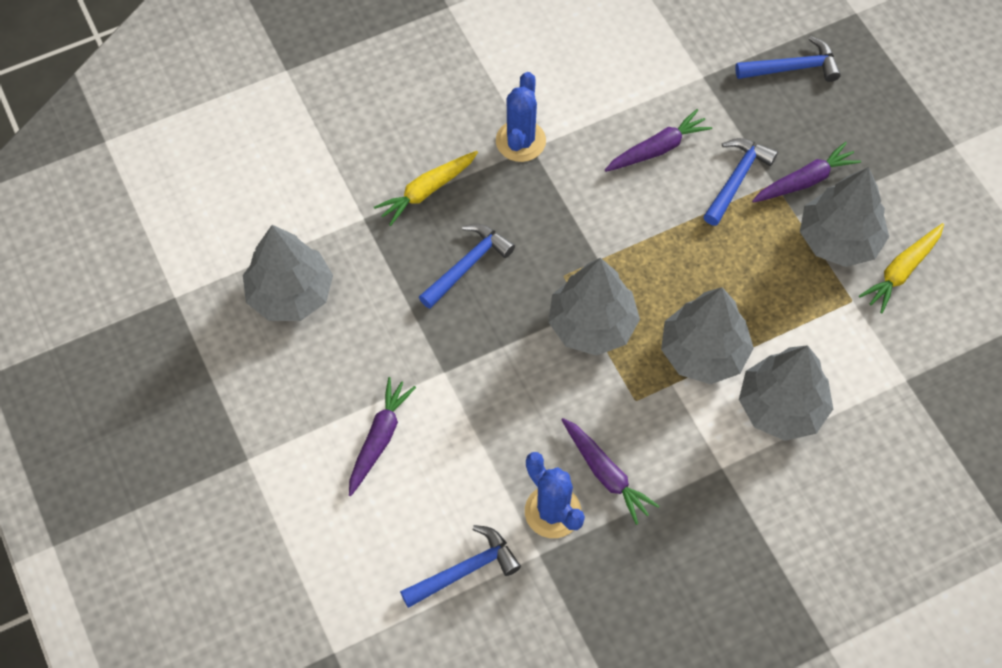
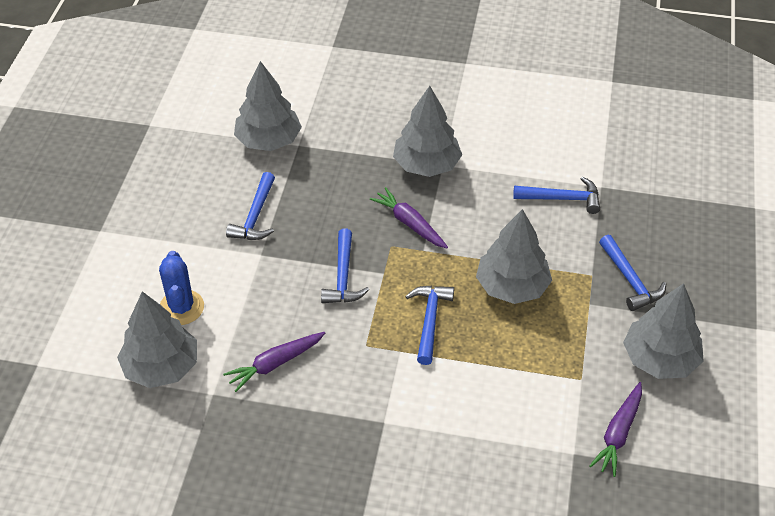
blue cactus: 2 -> 1
blue hammer: 4 -> 5
purple carrot: 4 -> 3
yellow carrot: 2 -> 0

